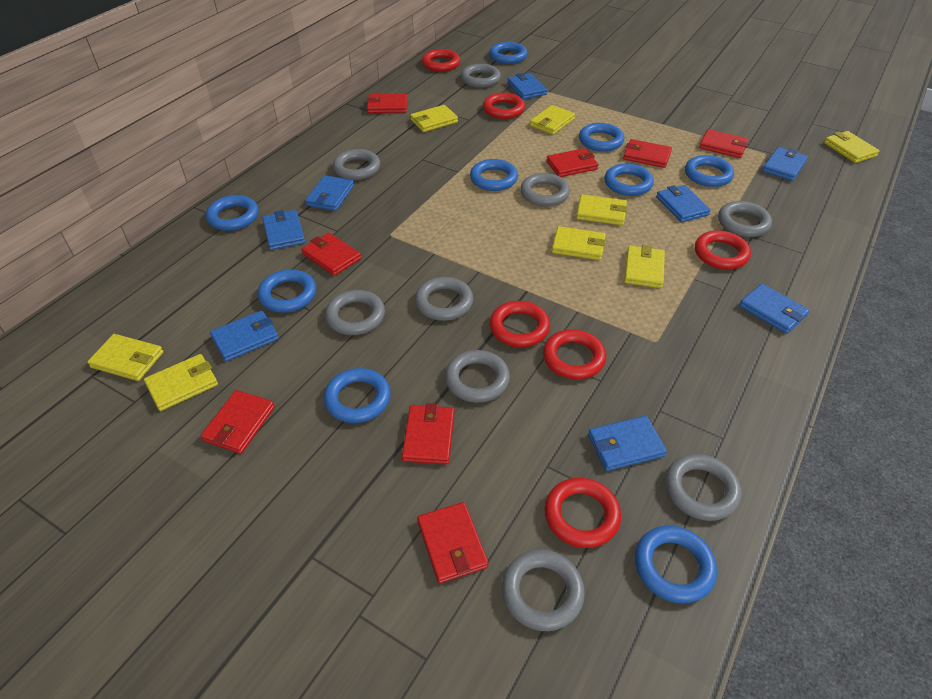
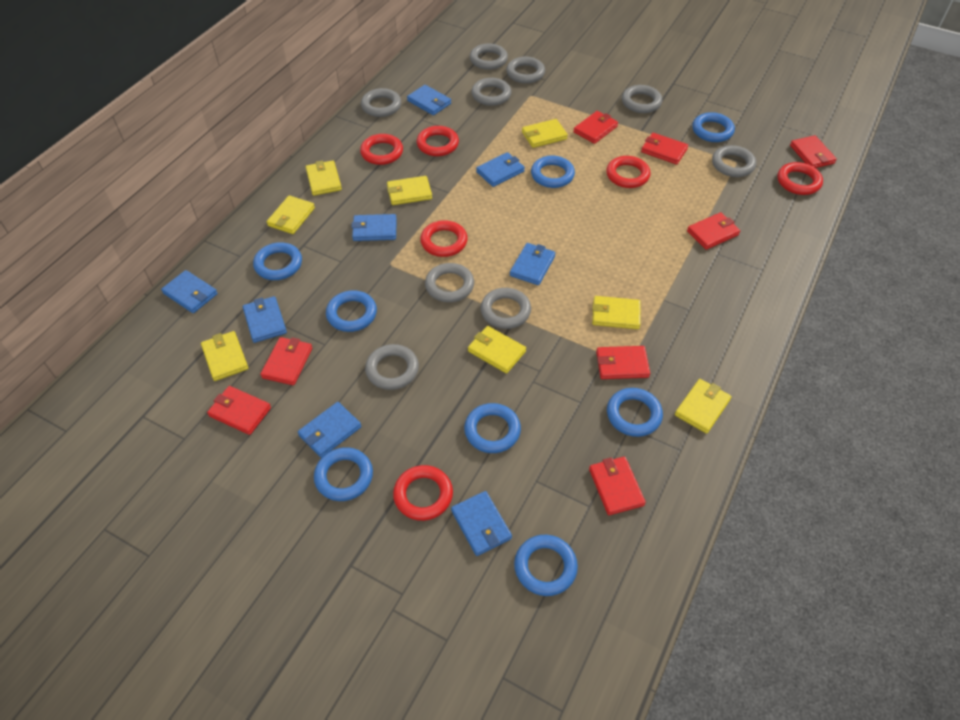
blue ring: 9 -> 8

